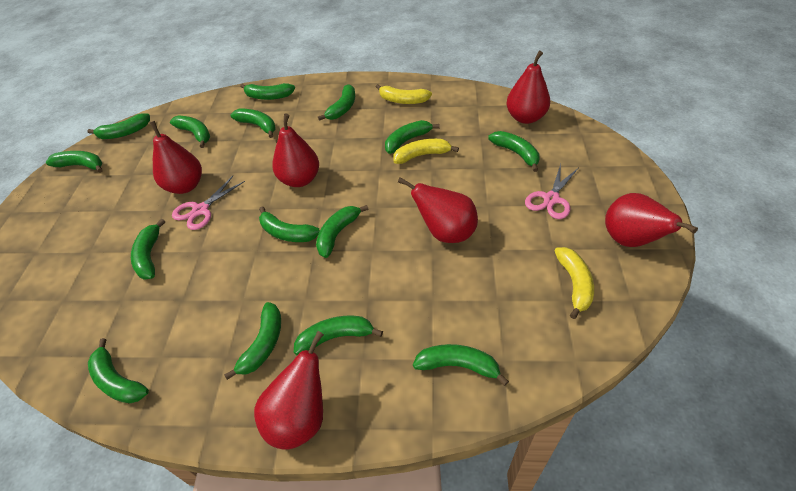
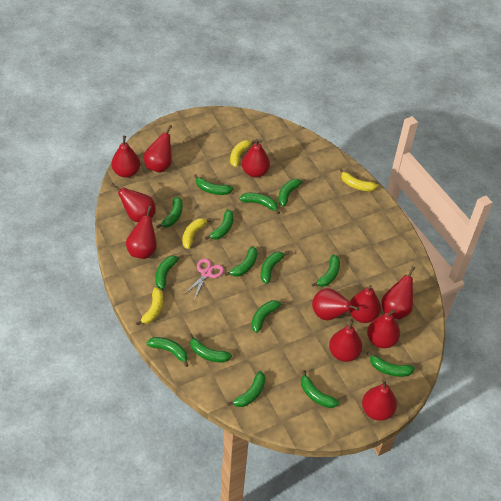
pink scissors: 2 -> 1
red pear: 6 -> 11
yellow banana: 3 -> 4

